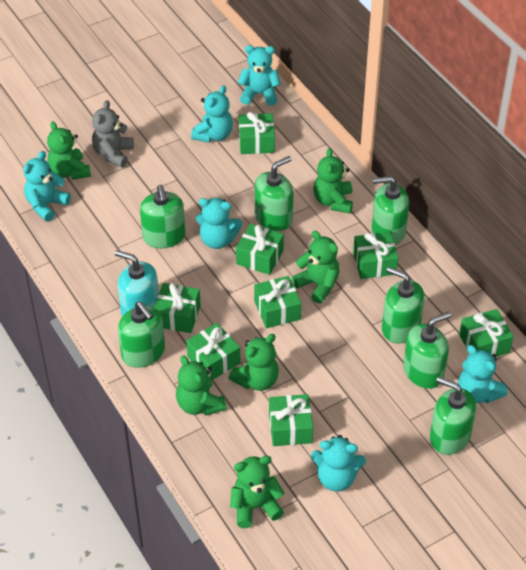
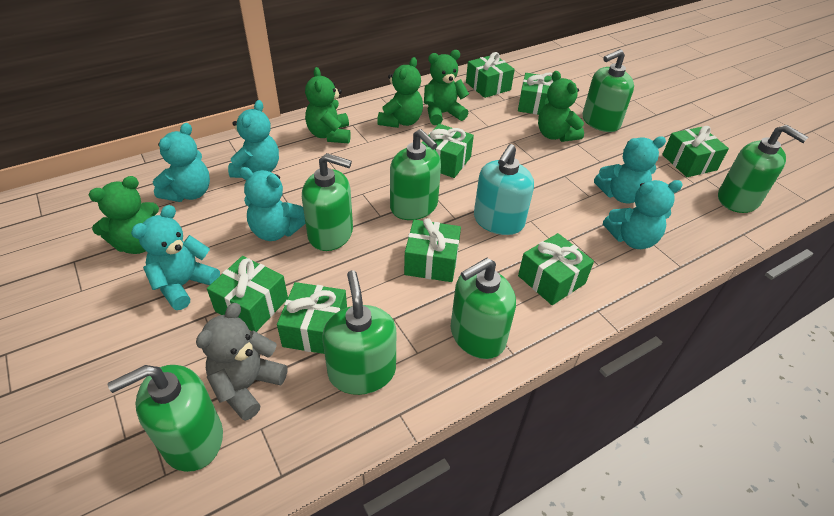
green teddy bear: 6 -> 5

